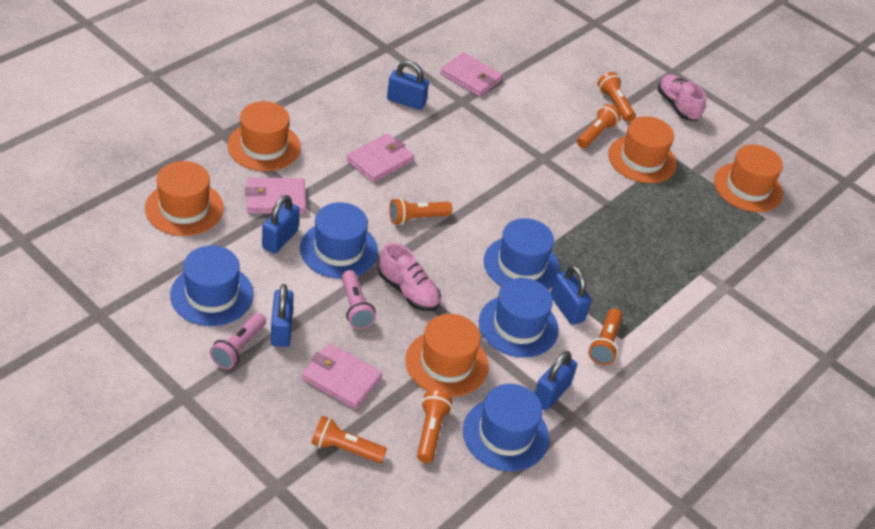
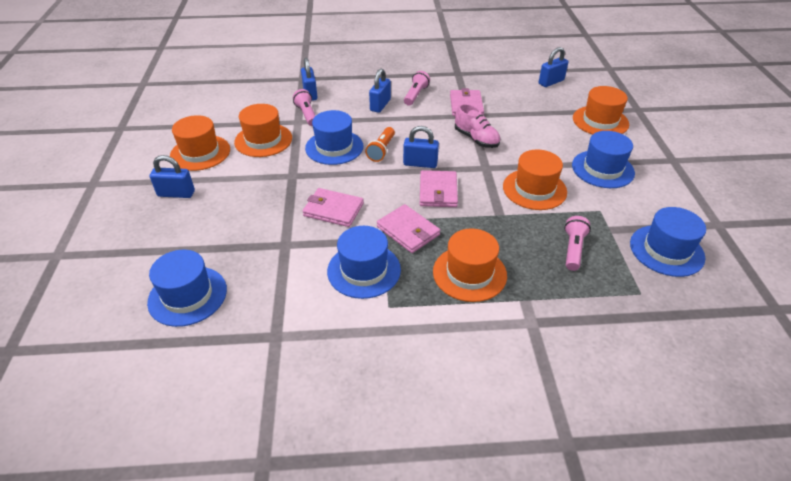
orange flashlight: 6 -> 1
pink flashlight: 2 -> 3
pink shoe: 2 -> 1

